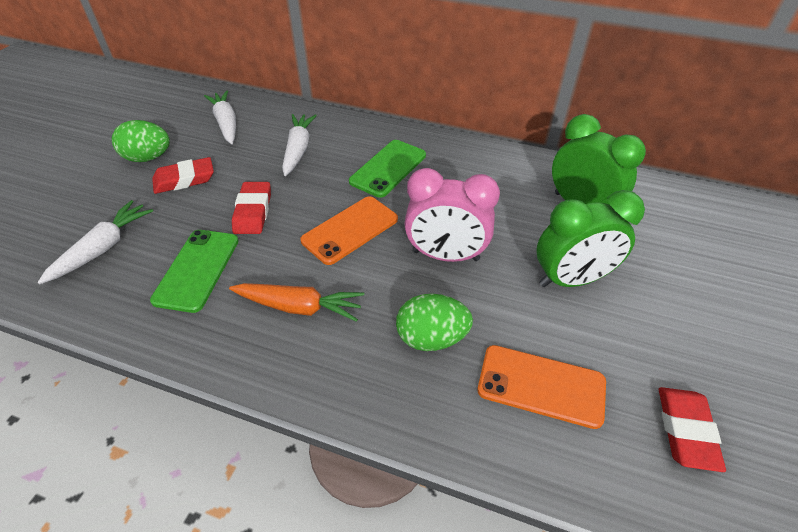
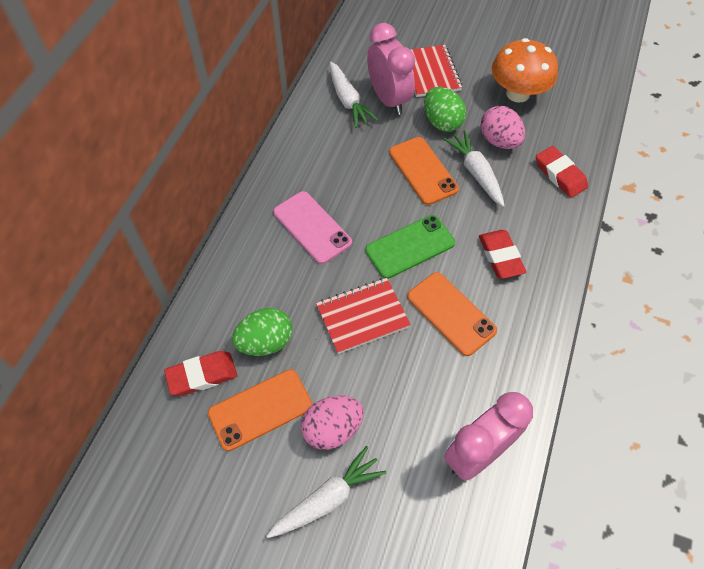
green clock: 2 -> 0
green phone: 2 -> 1
orange carrot: 1 -> 0
orange mushroom: 0 -> 1
orange phone: 2 -> 3
pink clock: 1 -> 2
pink egg: 0 -> 2
pink phone: 0 -> 1
red notebook: 0 -> 2

